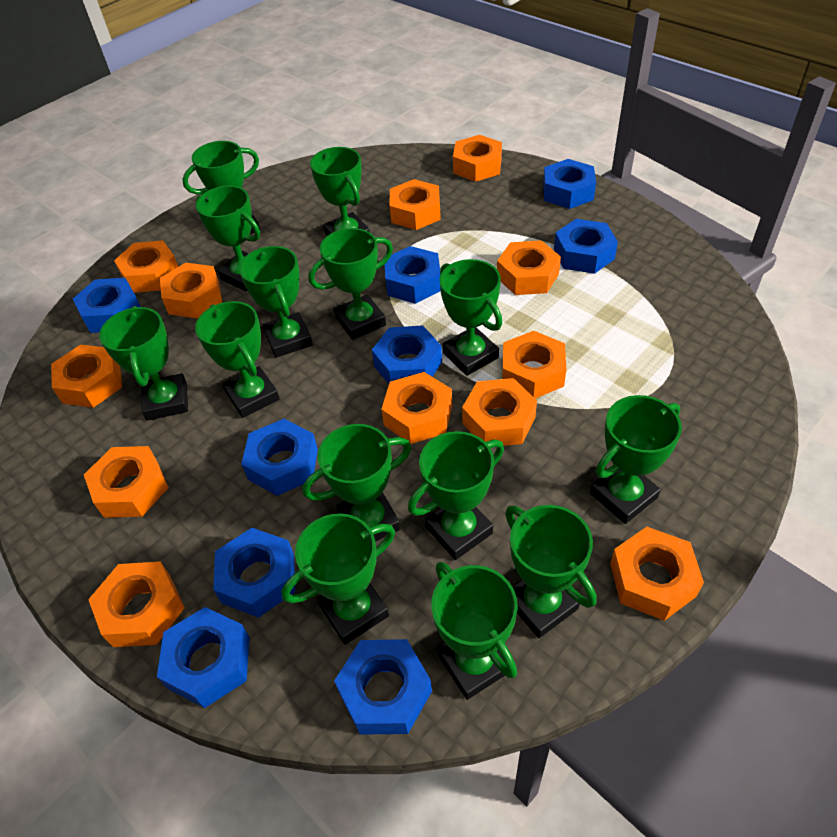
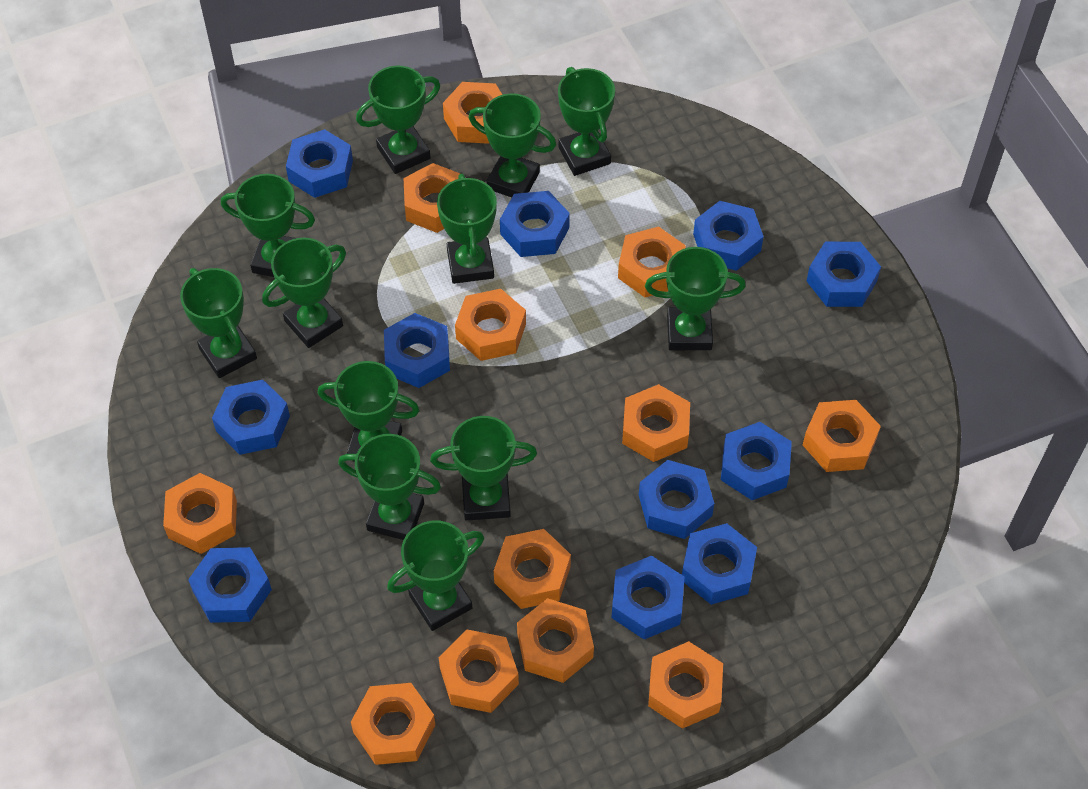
blue nut: 9 -> 11
green trophy: 14 -> 12

